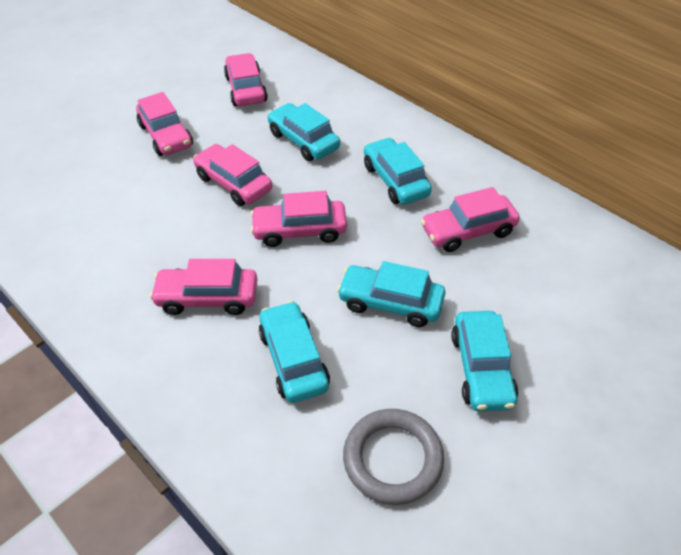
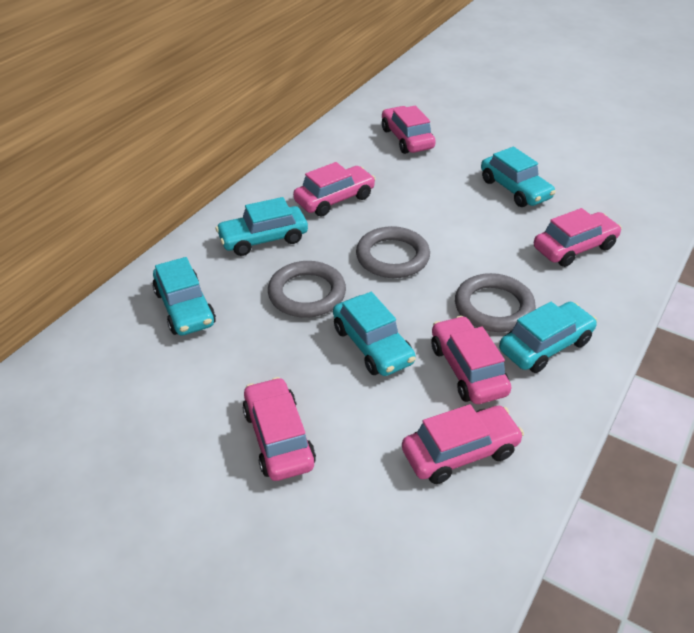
grey ring: 1 -> 3

